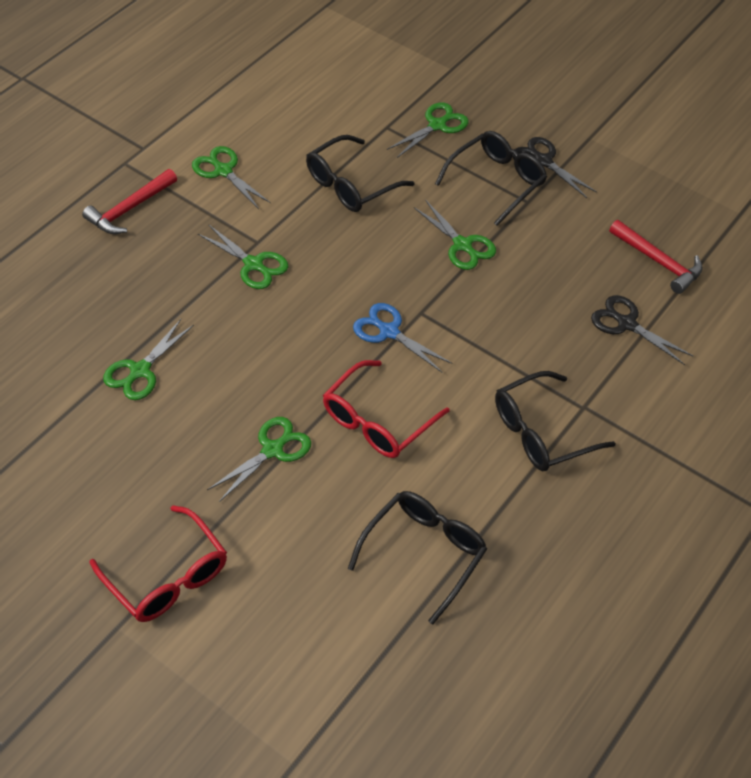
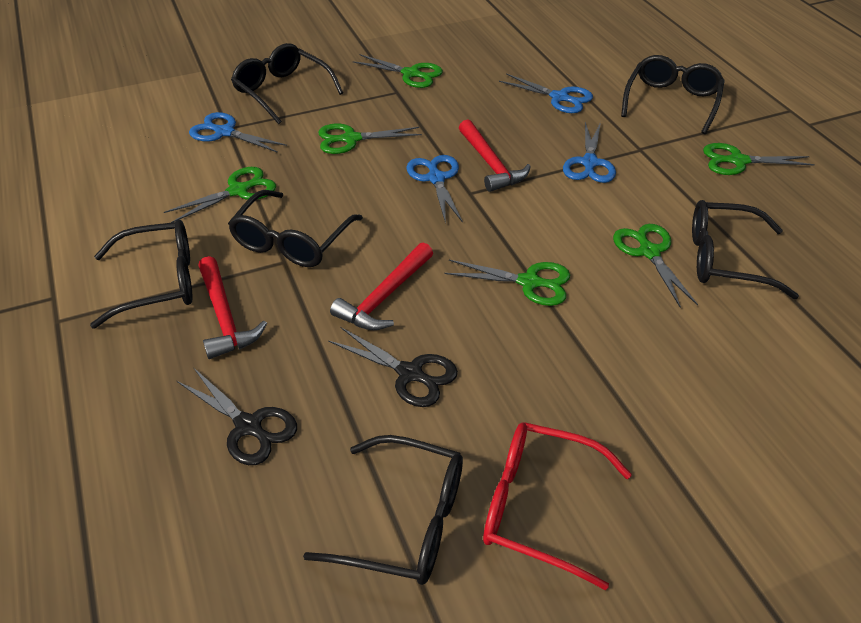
black glasses: 4 -> 6
blue scissors: 1 -> 4
red glasses: 2 -> 1
red hammer: 2 -> 3

